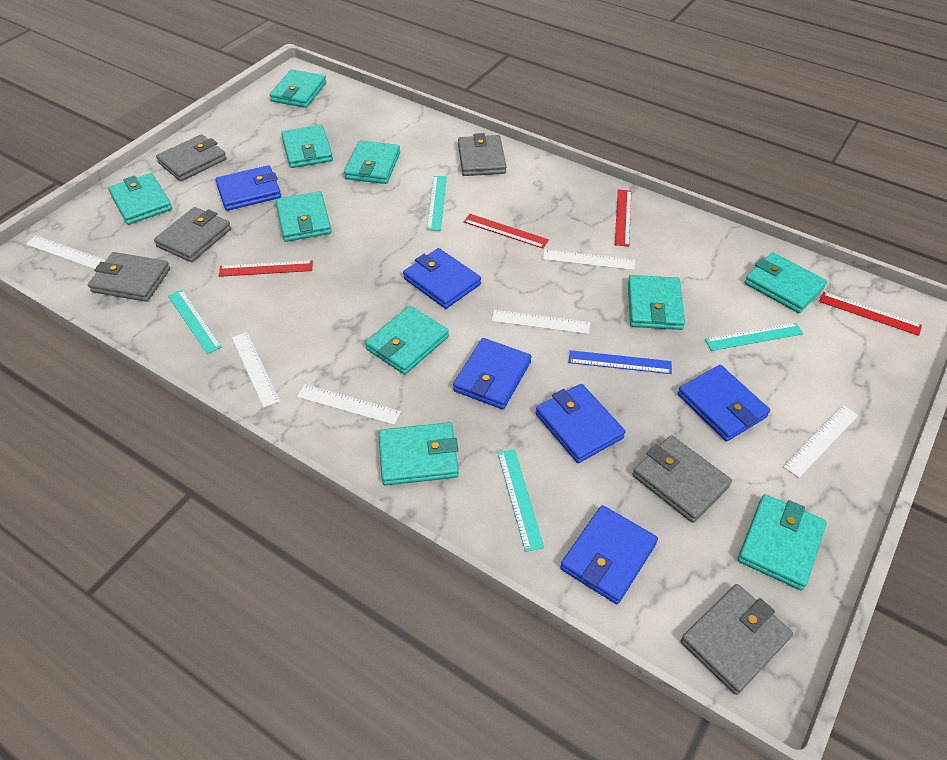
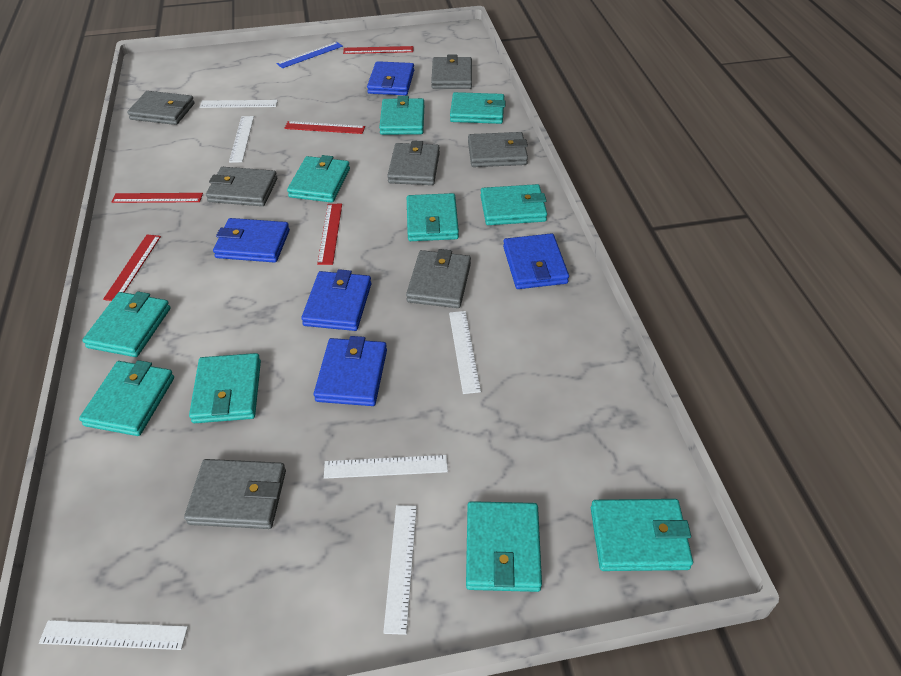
blue wallet: 6 -> 5
grey wallet: 6 -> 7
red ruler: 4 -> 5
turquoise ruler: 4 -> 0

